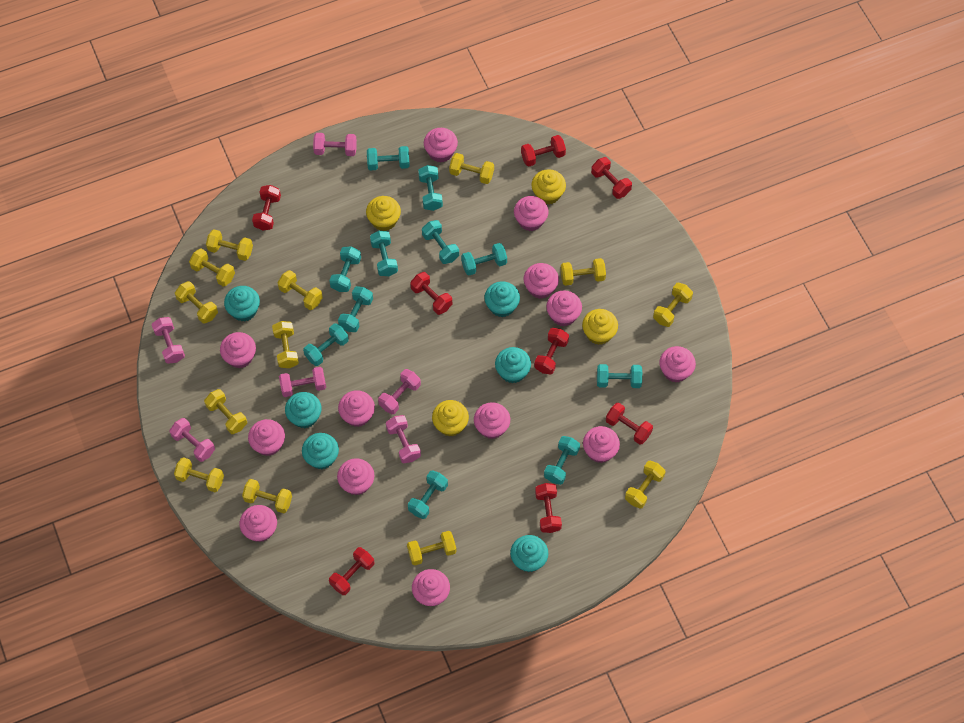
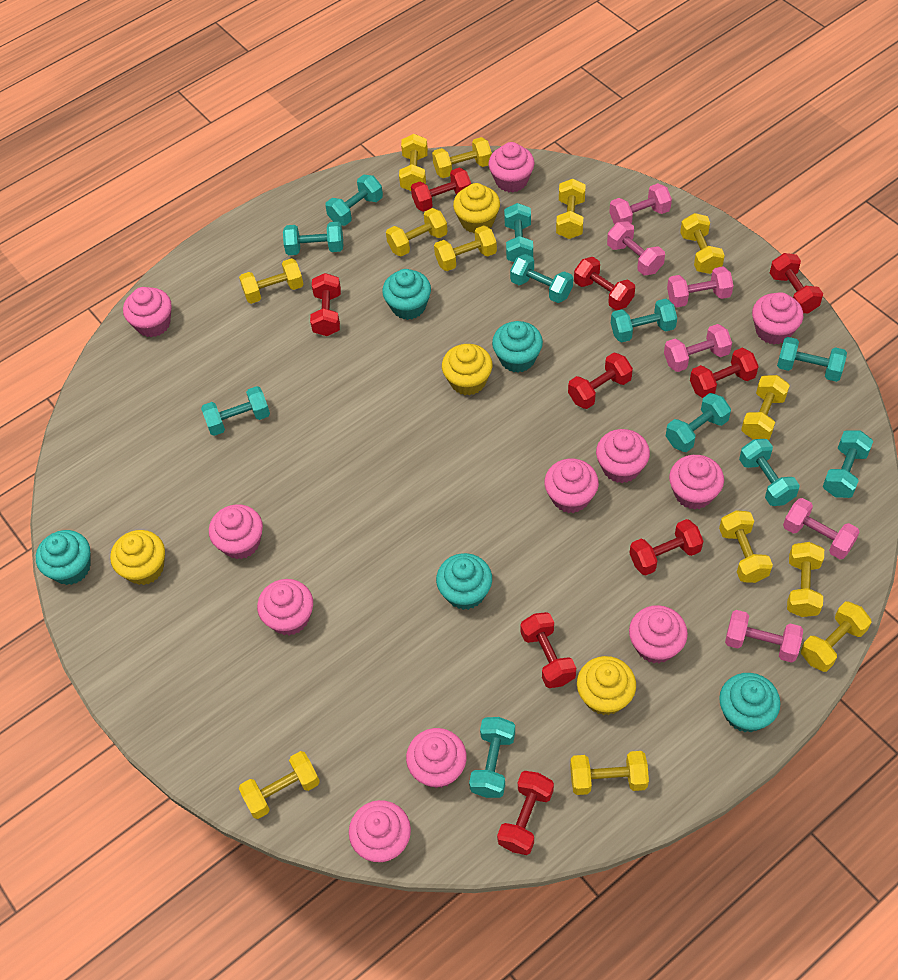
pink cupcake: 13 -> 11
red dumbbell: 8 -> 9
turquoise cupcake: 6 -> 5

